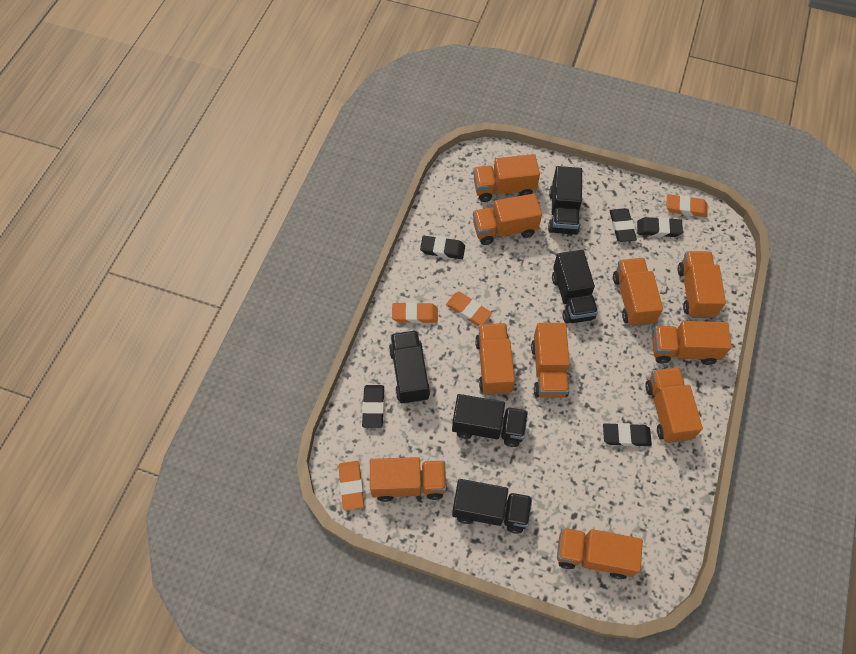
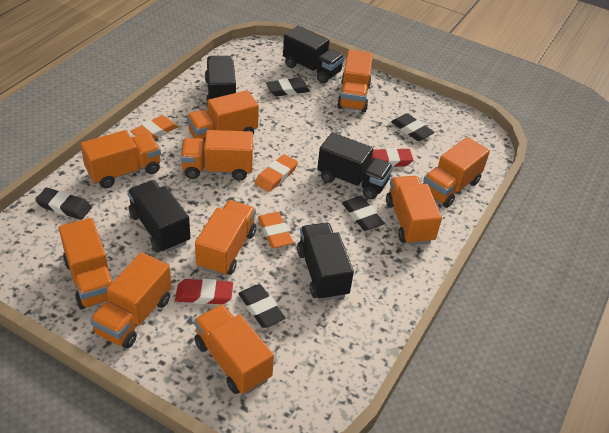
orange eraser: 4 -> 3
red eraser: 0 -> 2

